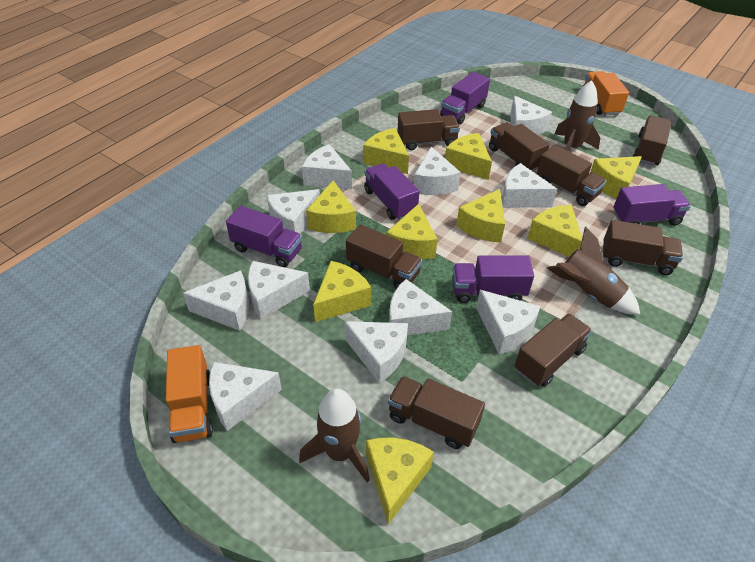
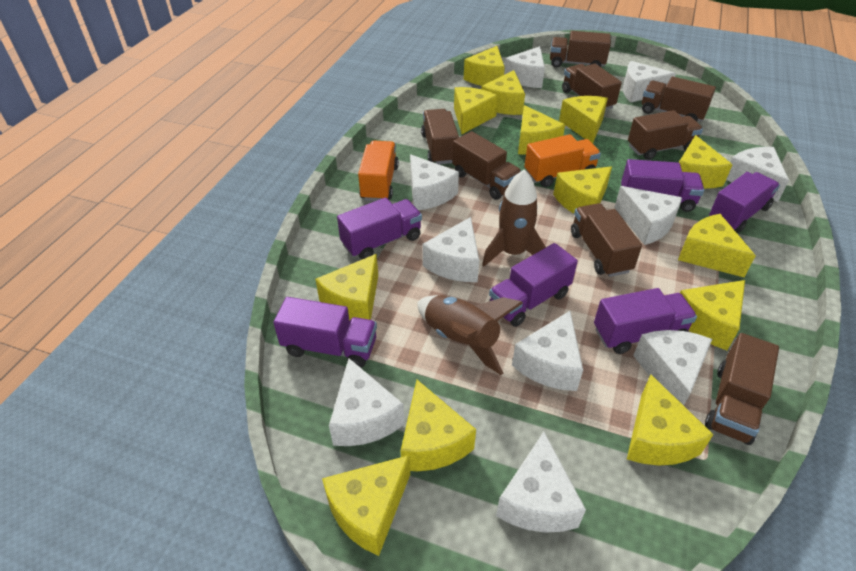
brown rocket: 3 -> 2
purple truck: 5 -> 6
white cheese: 11 -> 10
yellow cheese: 9 -> 13

